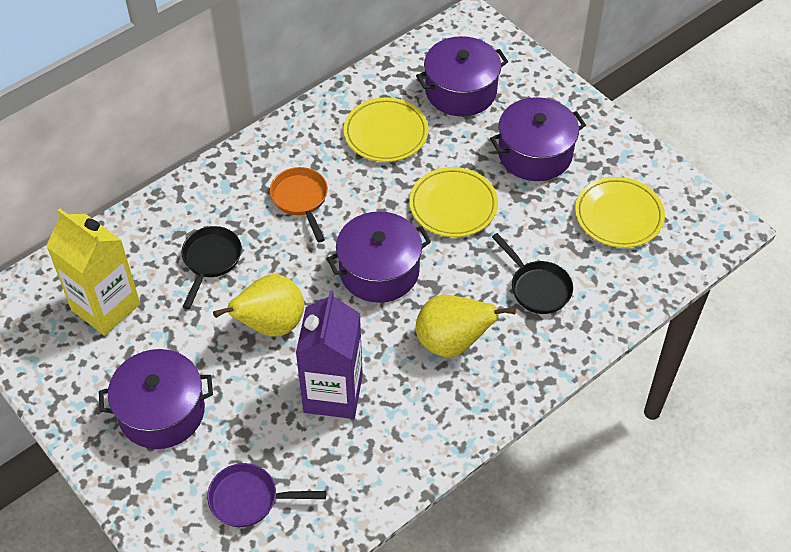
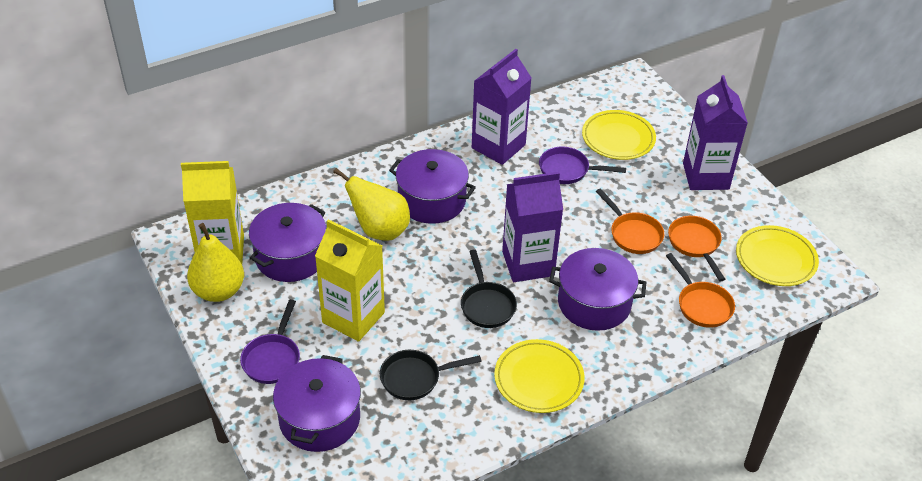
orange pan: 1 -> 3
purple carton: 1 -> 3
purple pan: 1 -> 2
yellow carton: 1 -> 2

